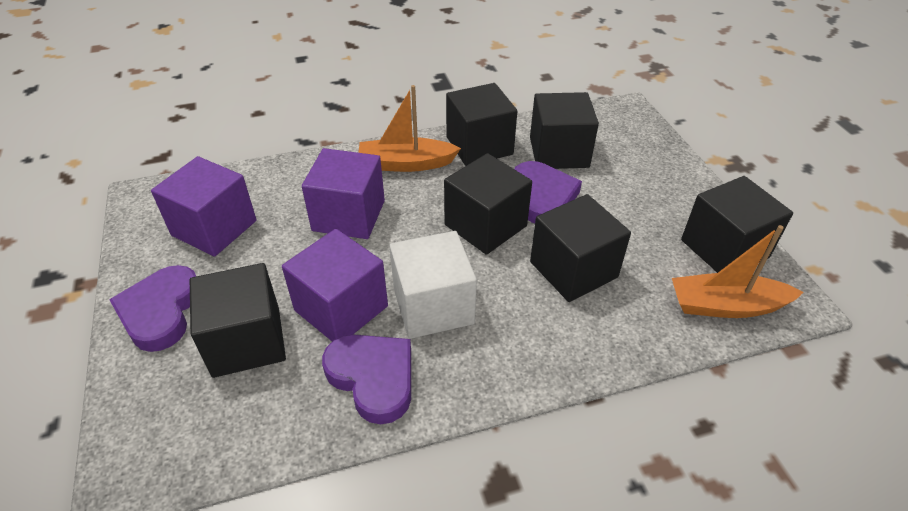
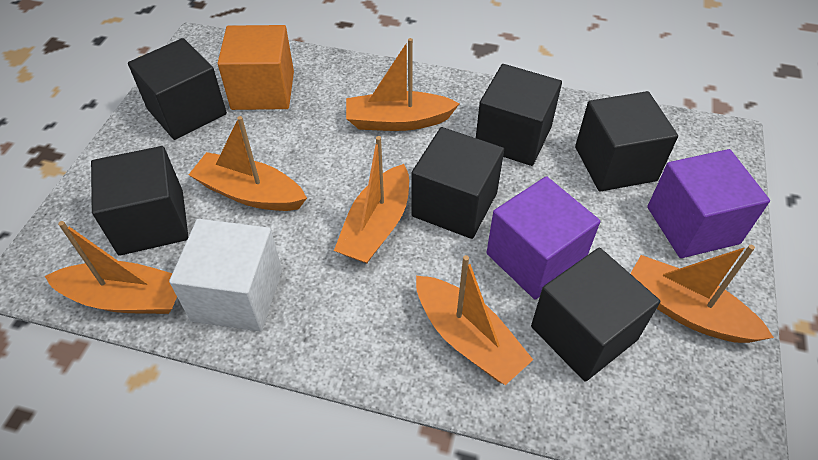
orange boat: 2 -> 6
orange cube: 0 -> 1
purple cube: 3 -> 2
purple heart: 3 -> 0

